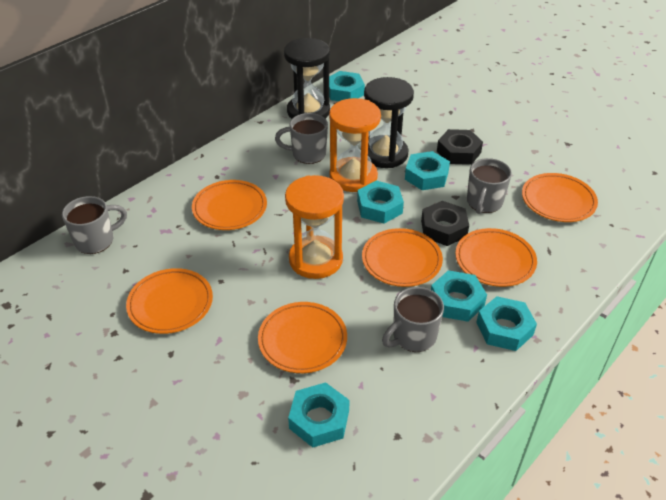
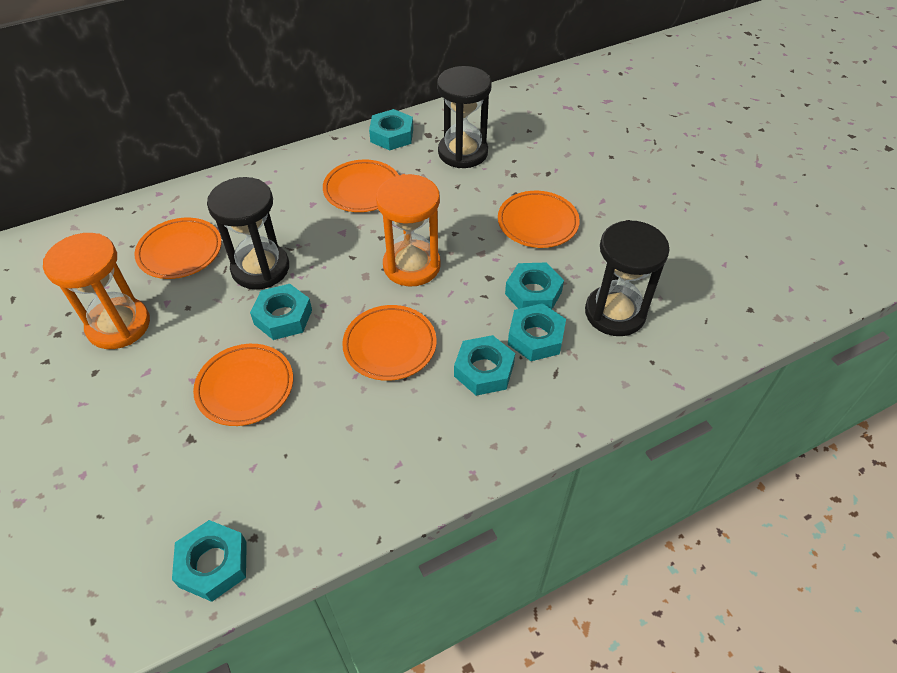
black hourglass: 2 -> 3
black nut: 2 -> 0
grey mug: 4 -> 0
orange plate: 6 -> 5

